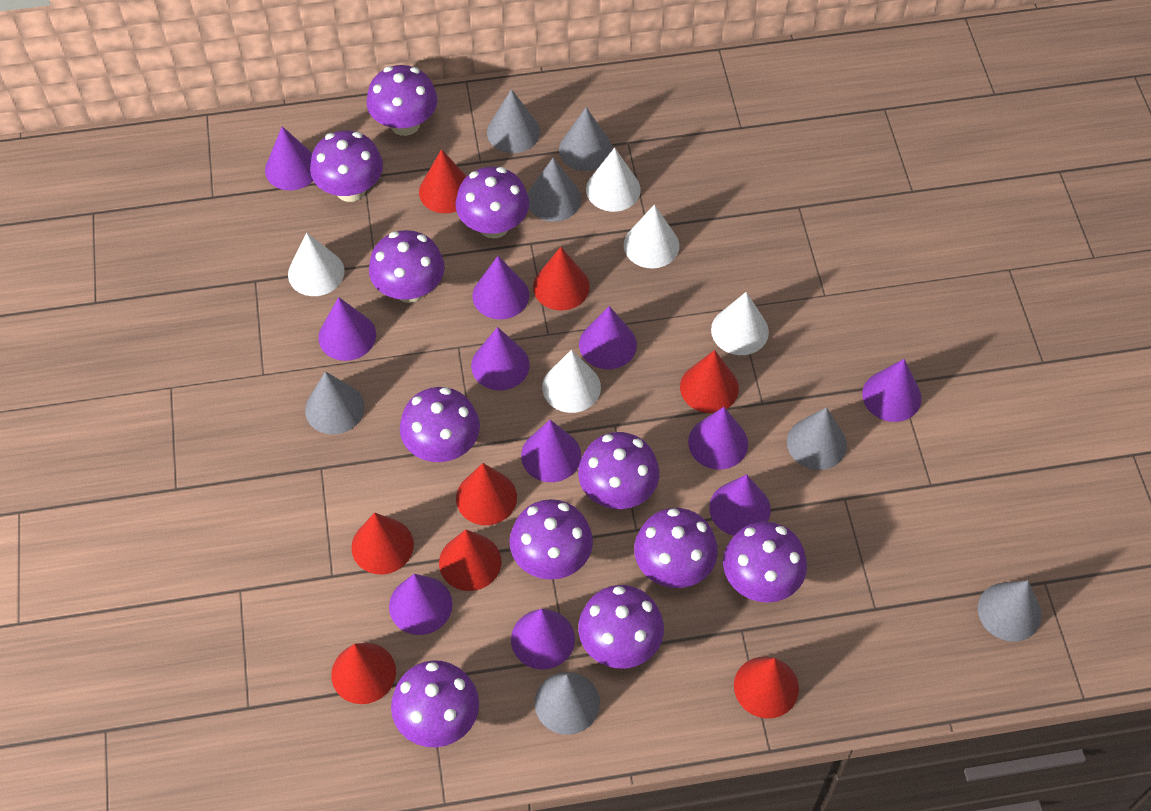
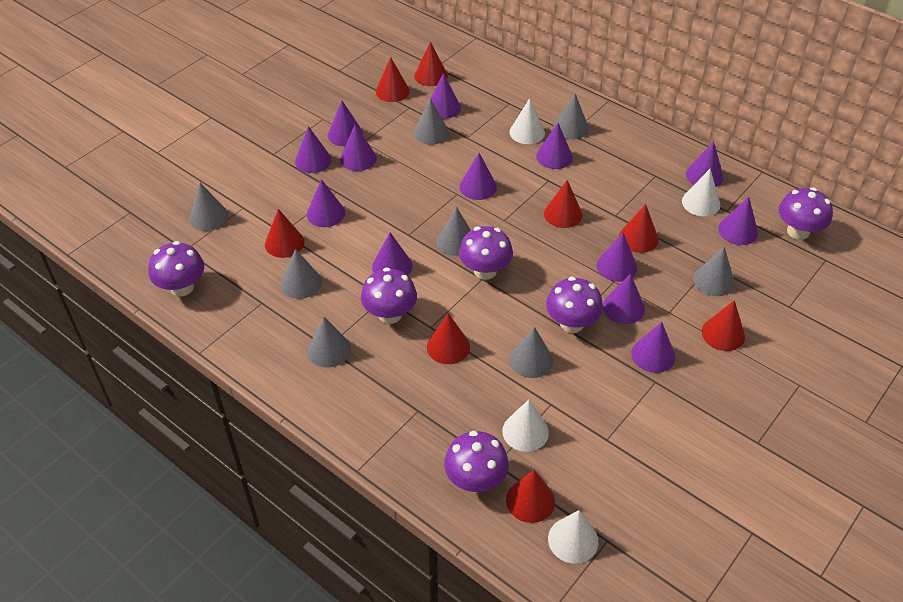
grey cone: 7 -> 8
purple cone: 11 -> 13
purple mushroom: 11 -> 6
white cone: 5 -> 4

